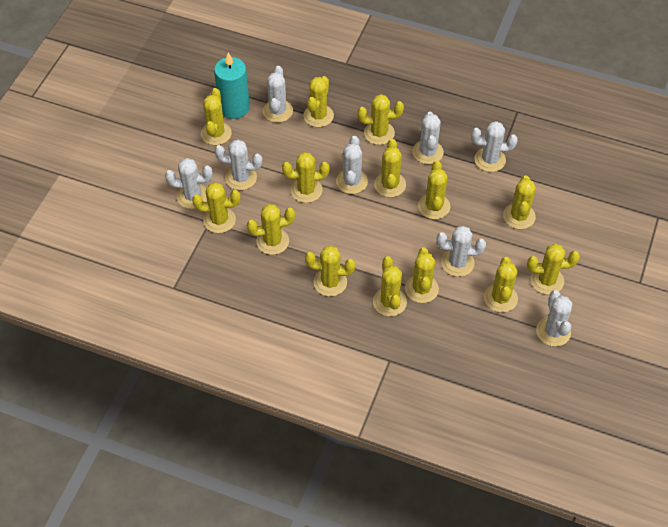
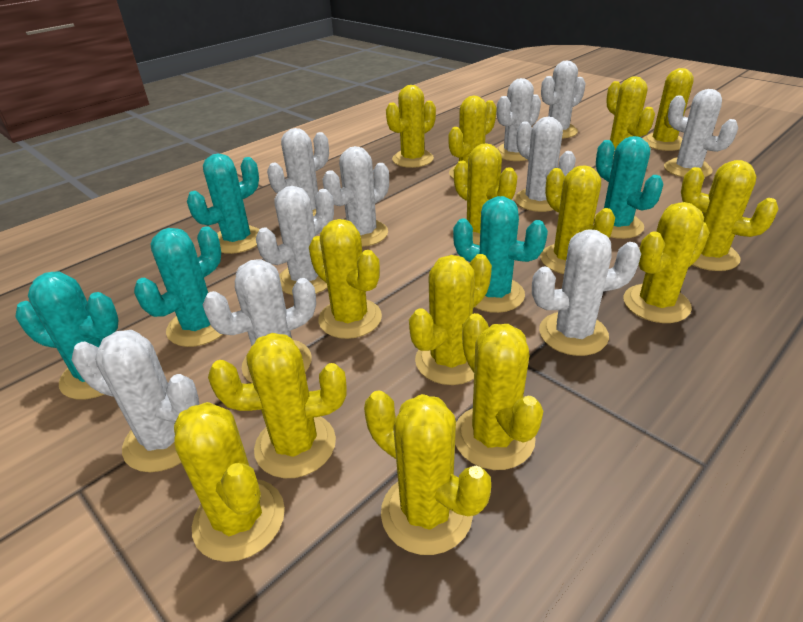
turquoise cactus: 0 -> 5
turquoise candle: 1 -> 0
white cactus: 8 -> 10

